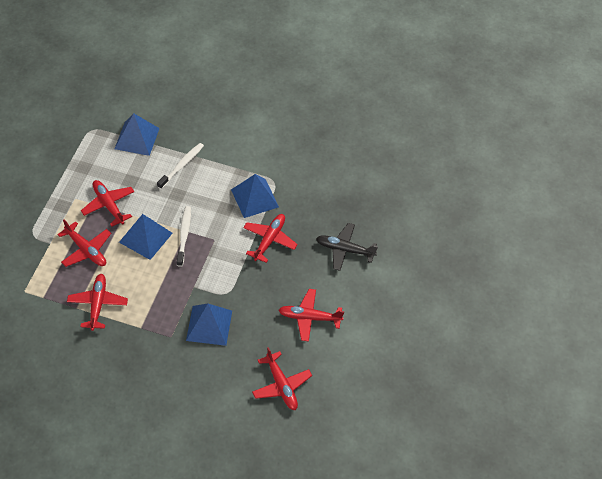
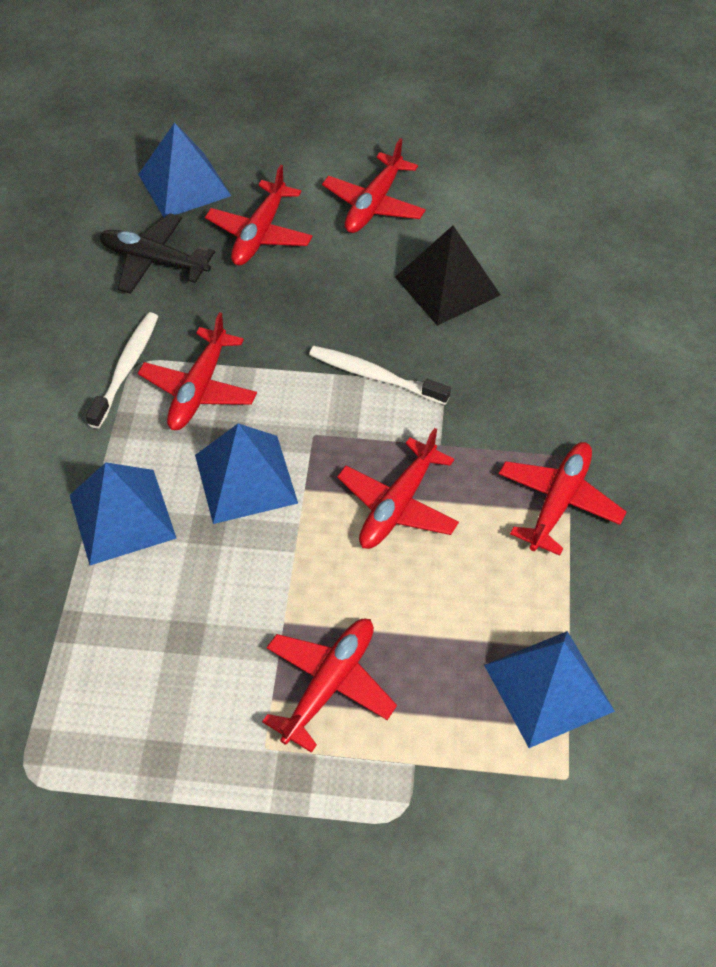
black pyramid: 0 -> 1

